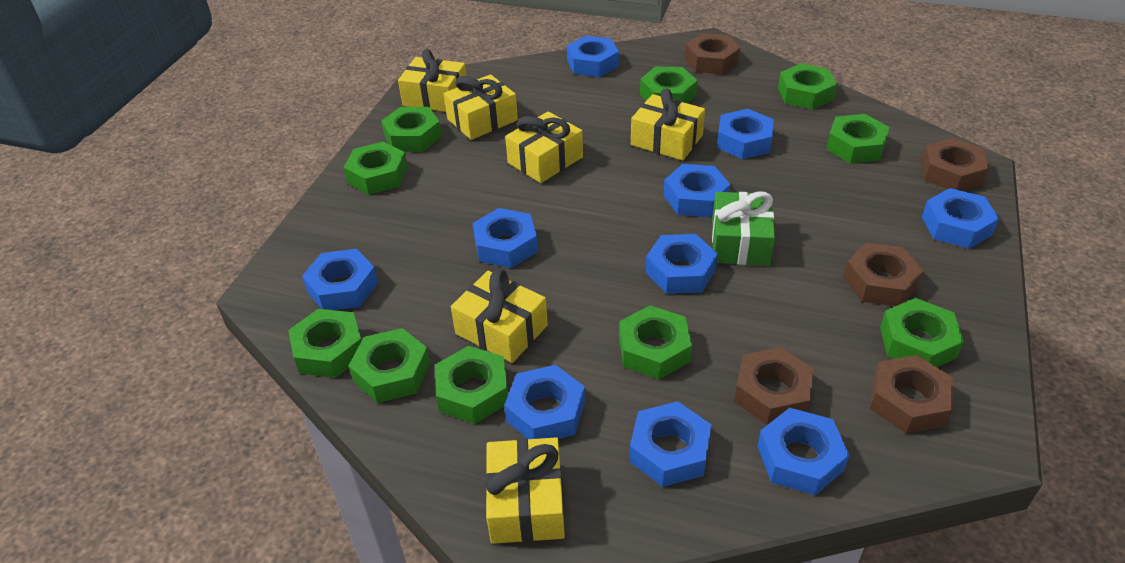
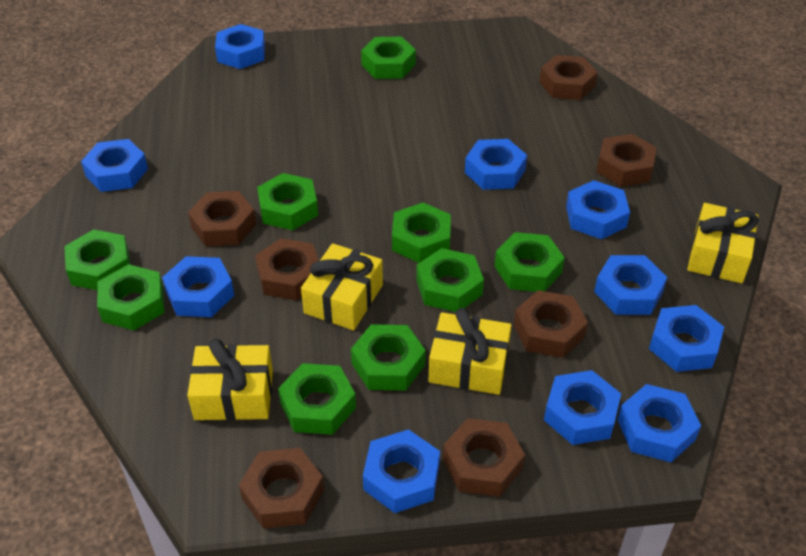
brown nut: 5 -> 7
green gift: 1 -> 0
green nut: 10 -> 9
yellow gift: 6 -> 4

